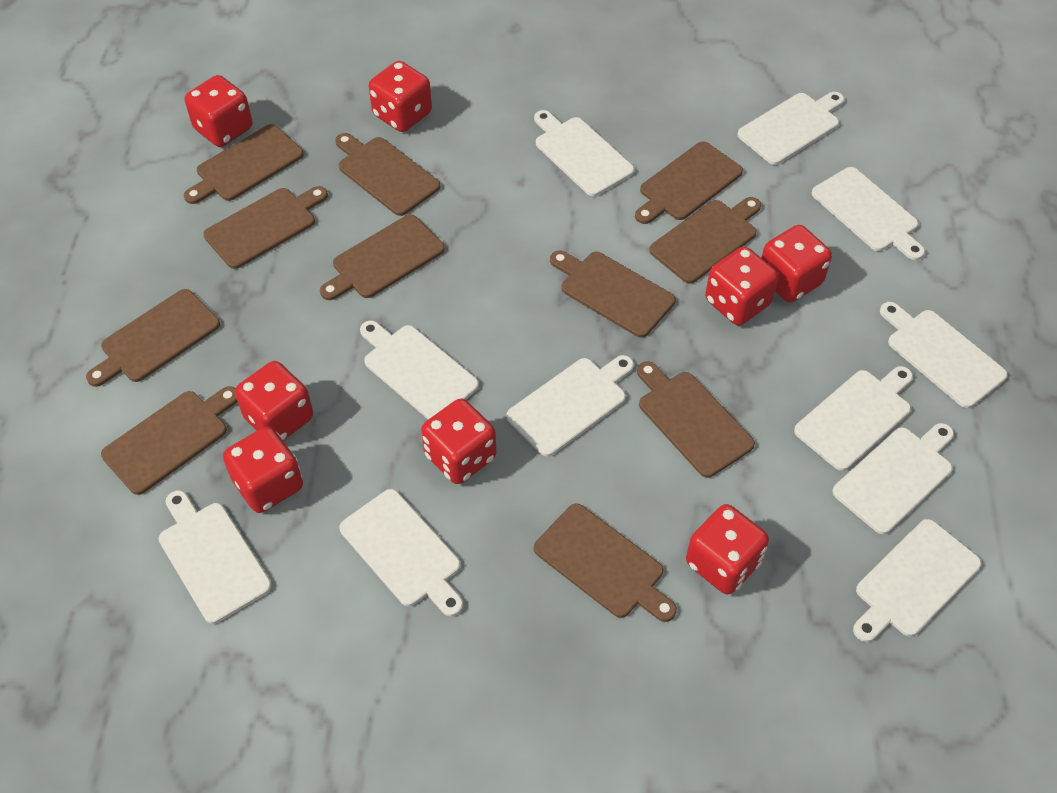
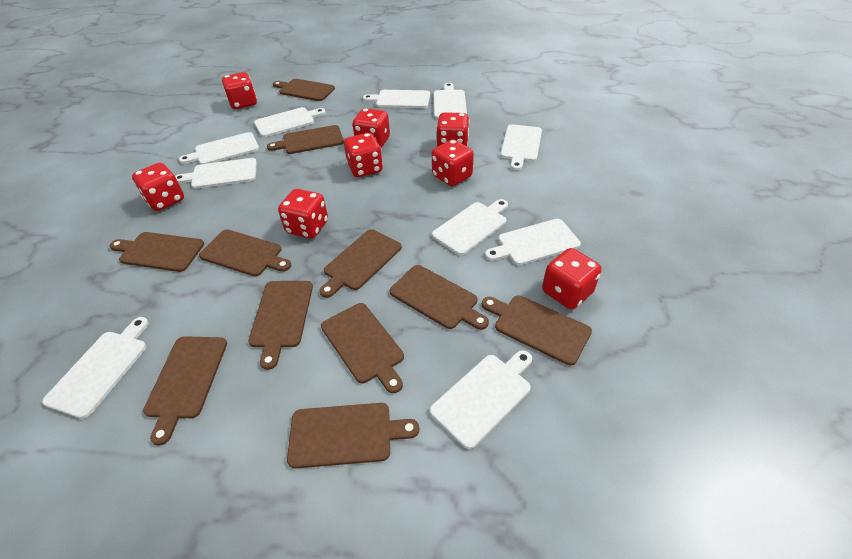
white cutting board: 11 -> 10

